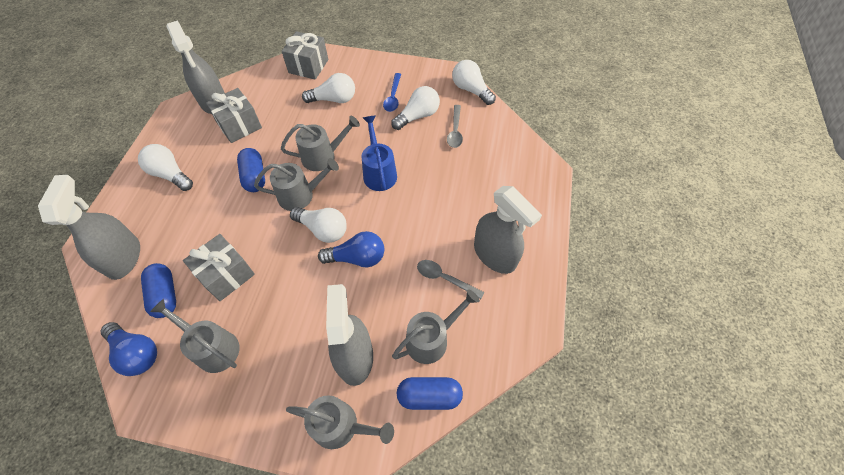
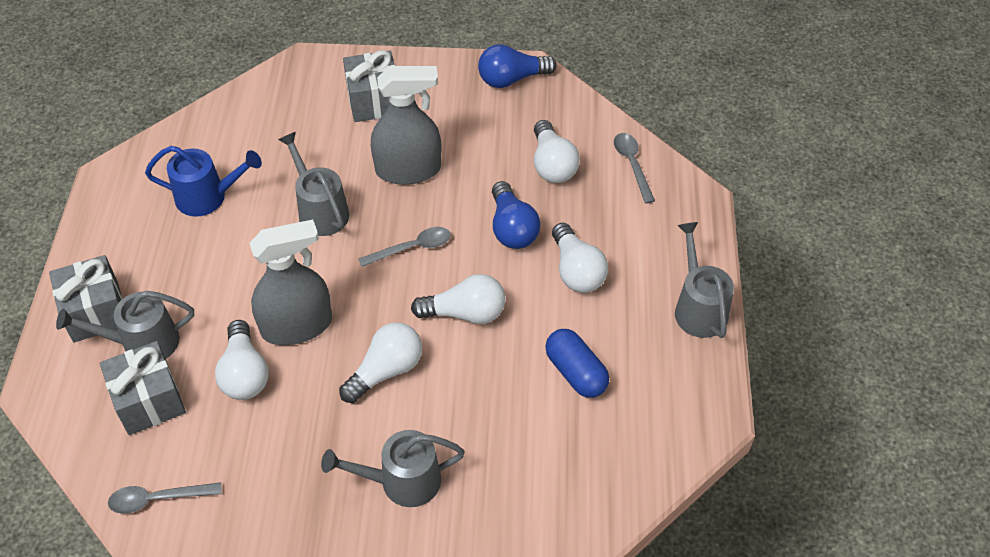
blue capsule: 3 -> 1
blue spoon: 1 -> 0
grey spoon: 2 -> 3
grey spray bottle: 4 -> 2
grey watering can: 5 -> 4

